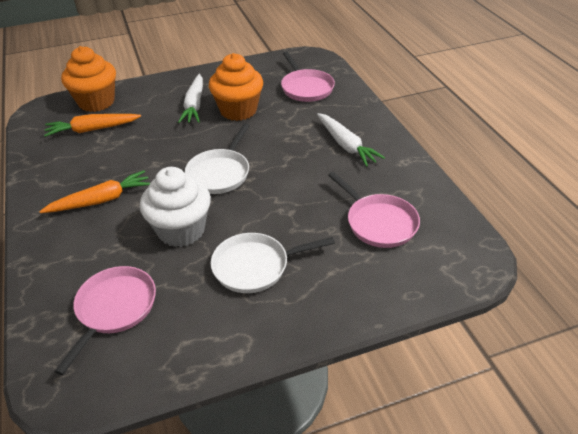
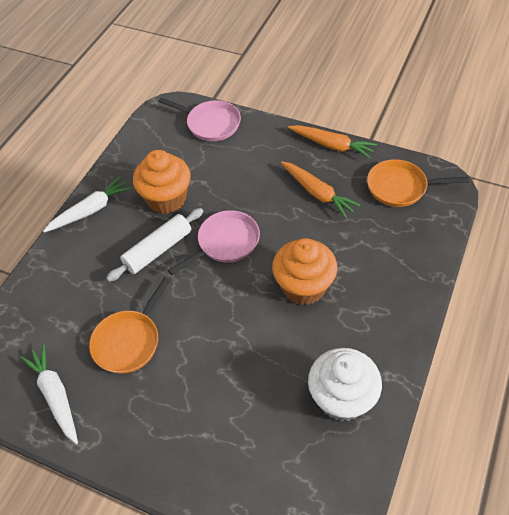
orange pan: 0 -> 2
pink pan: 3 -> 2
white pan: 2 -> 0
white rolling pin: 0 -> 1

